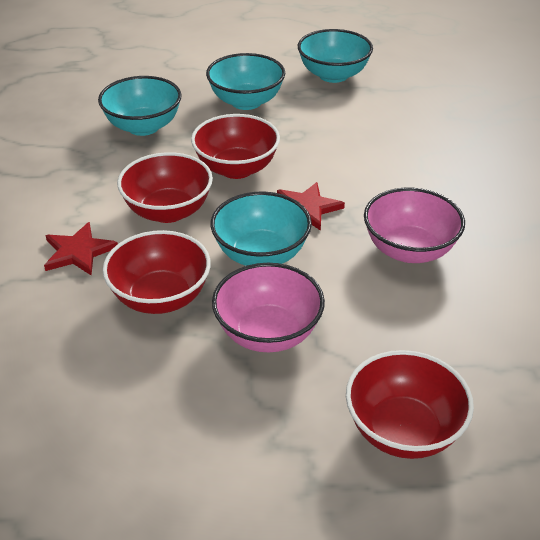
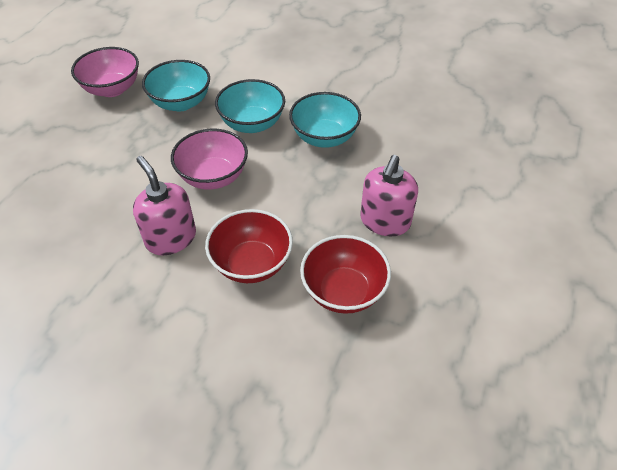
pink soap dispenser: 0 -> 2
red bowl: 4 -> 2
red star: 2 -> 0
turquoise bowl: 4 -> 3

